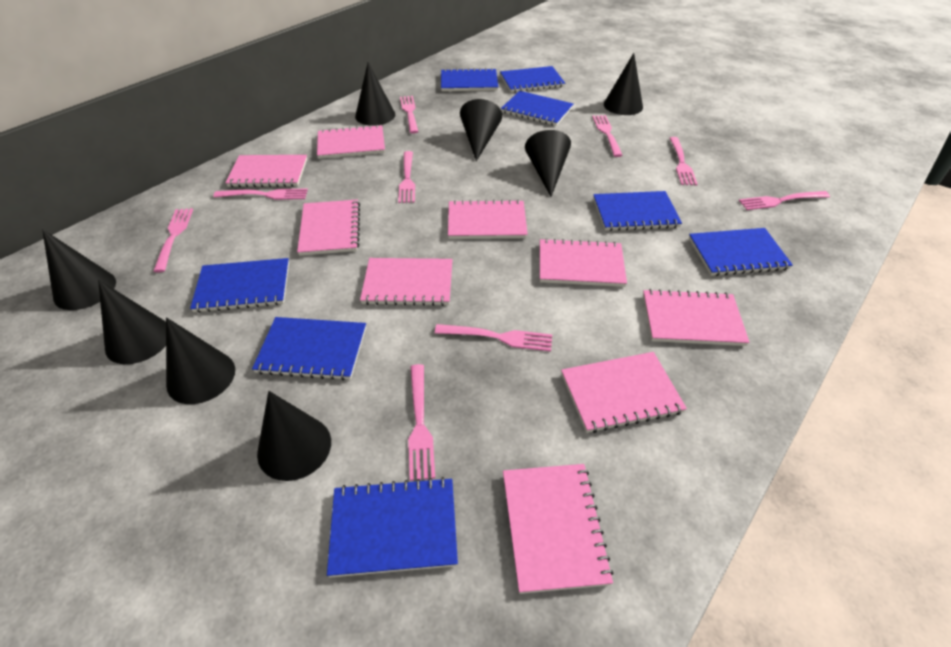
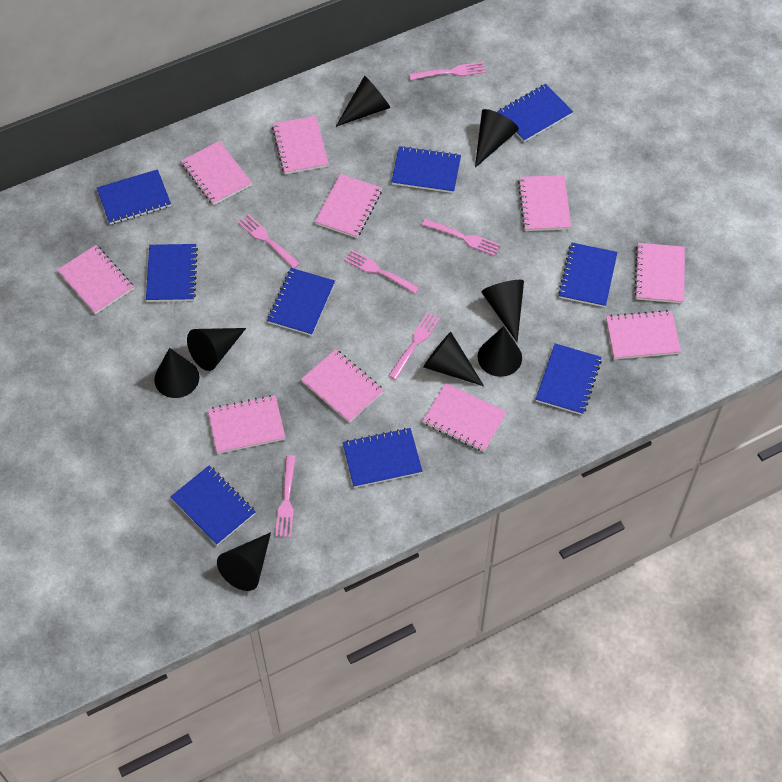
blue notebook: 8 -> 9
pink fork: 9 -> 6
pink notebook: 9 -> 10

